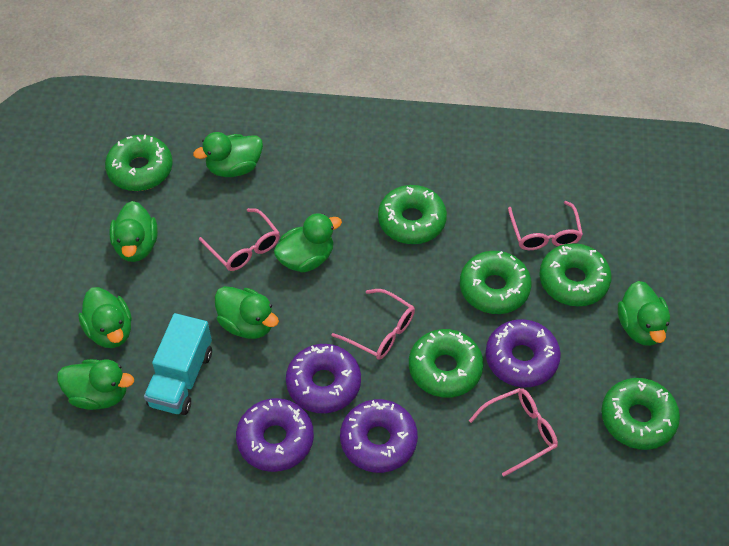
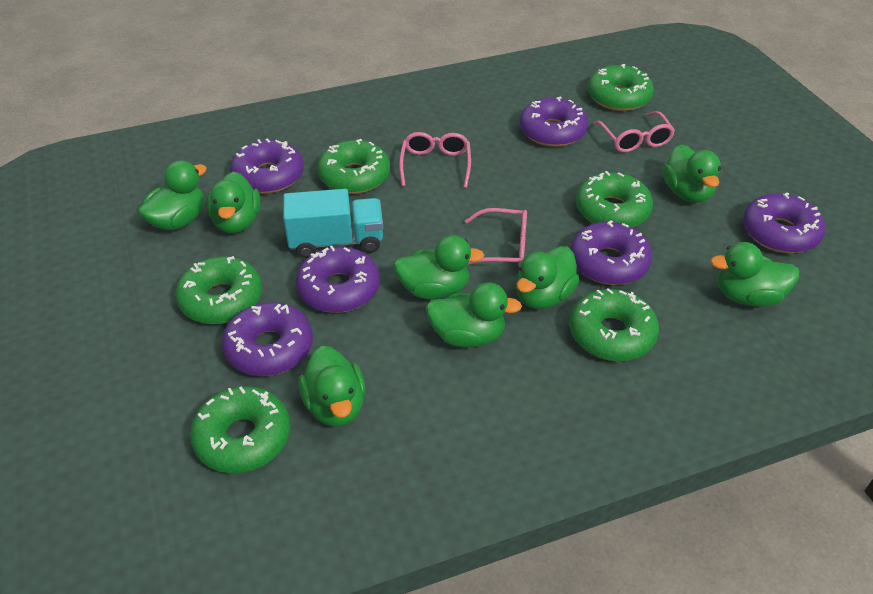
green duck: 7 -> 8
pink glasses: 4 -> 3
purple donut: 4 -> 6

